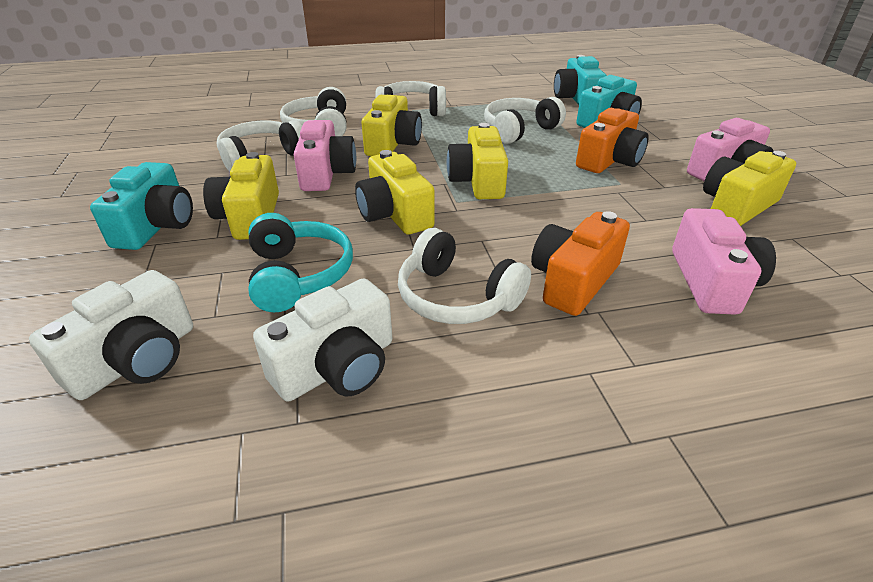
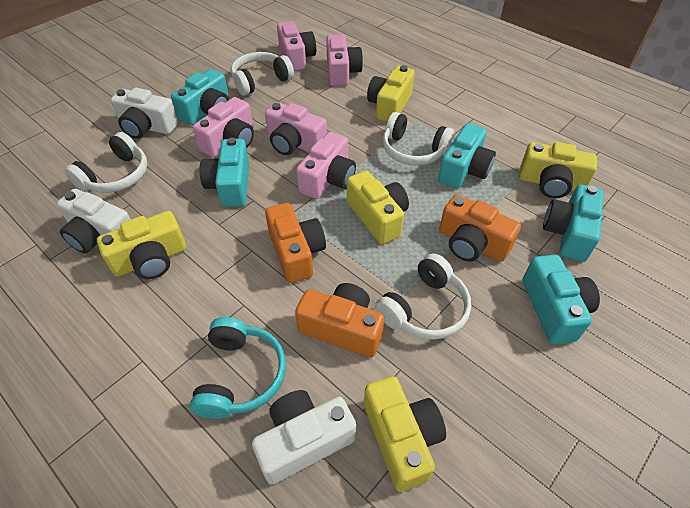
orange camera: 2 -> 3
pink camera: 3 -> 5
turquoise camera: 3 -> 5
white camera: 2 -> 3
white headphones: 5 -> 4

